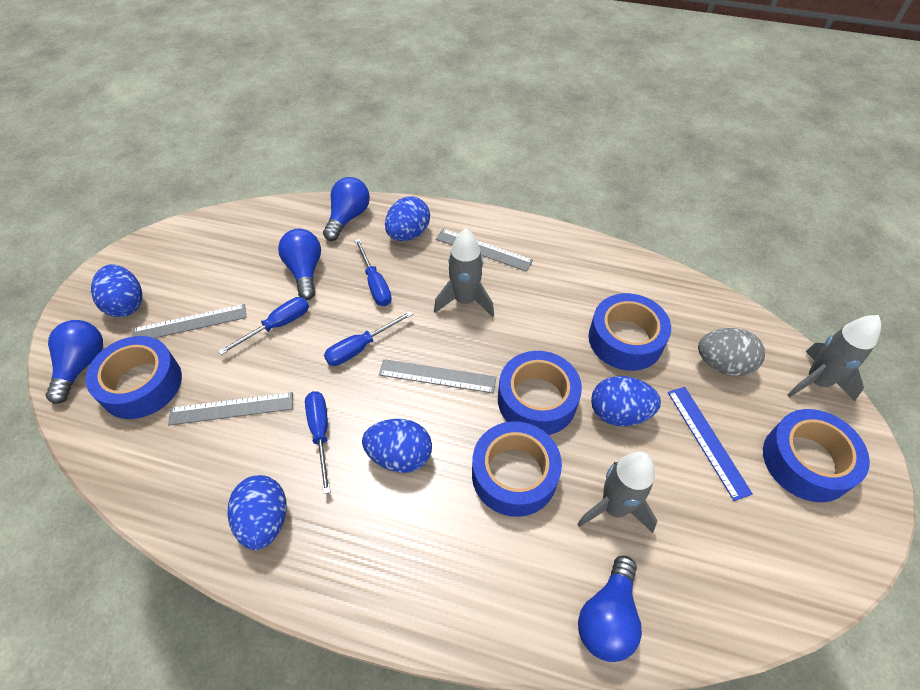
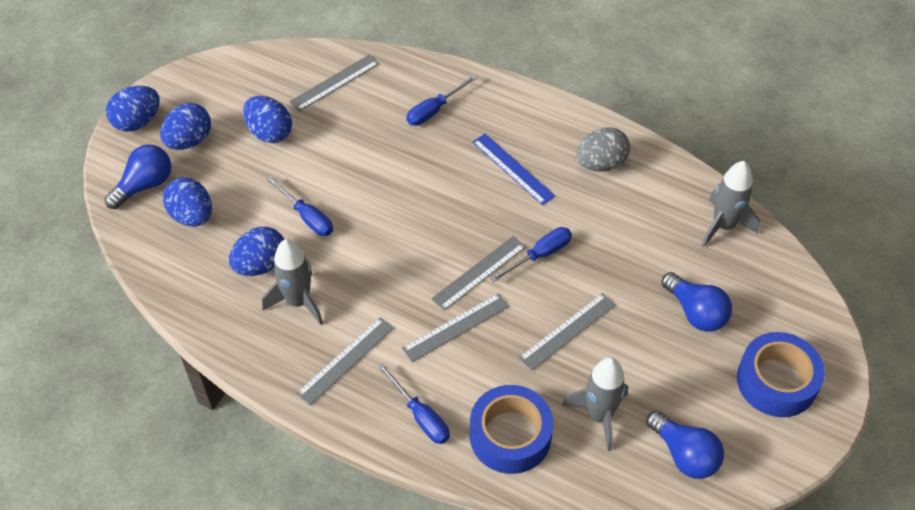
blue light bulb: 4 -> 3
blue tape: 5 -> 2
grey ruler: 4 -> 5

